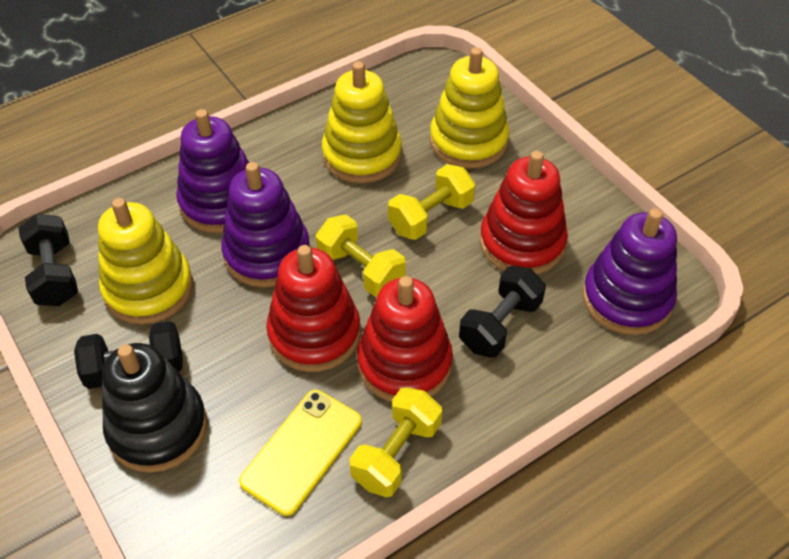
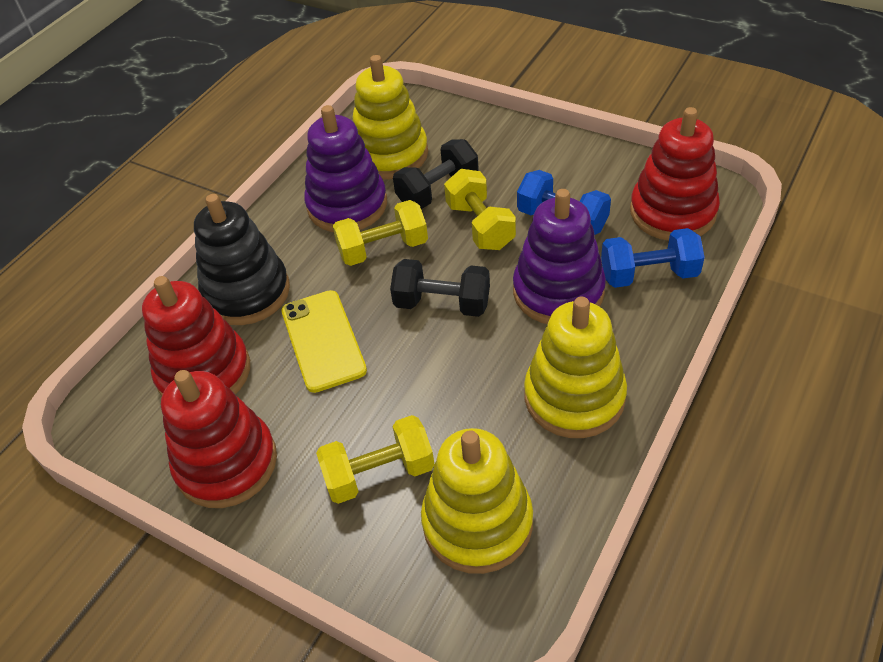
black dumbbell: 3 -> 2
blue dumbbell: 0 -> 2
purple stacking toy: 3 -> 2

